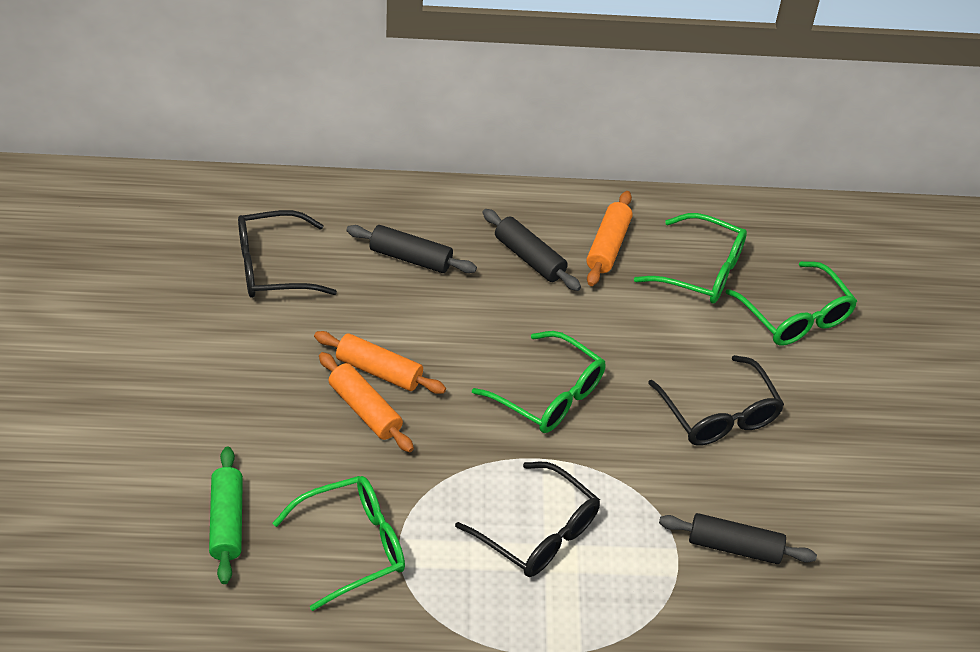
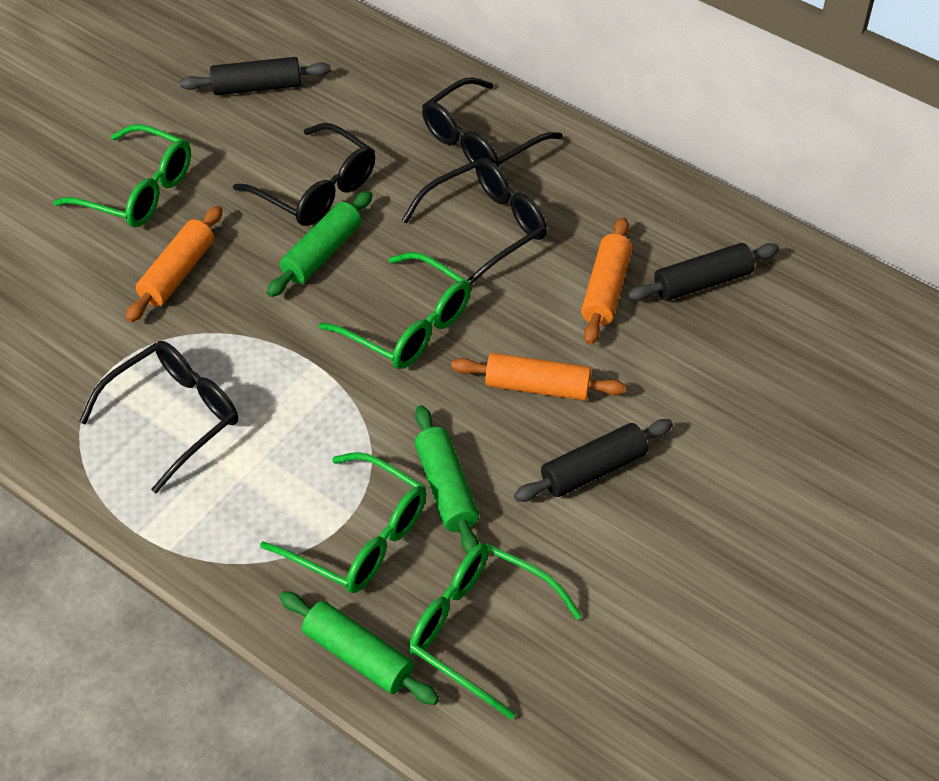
black glasses: 3 -> 4
green rolling pin: 1 -> 3

